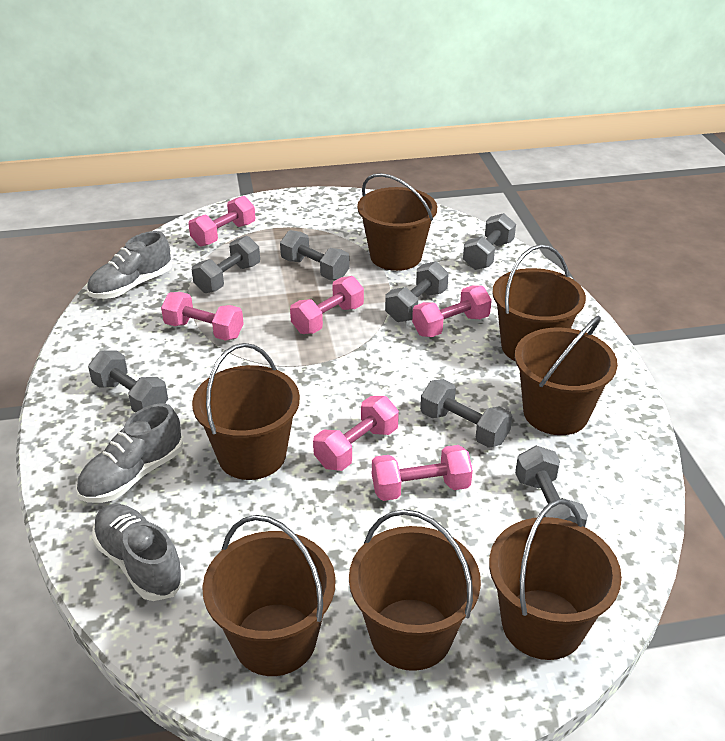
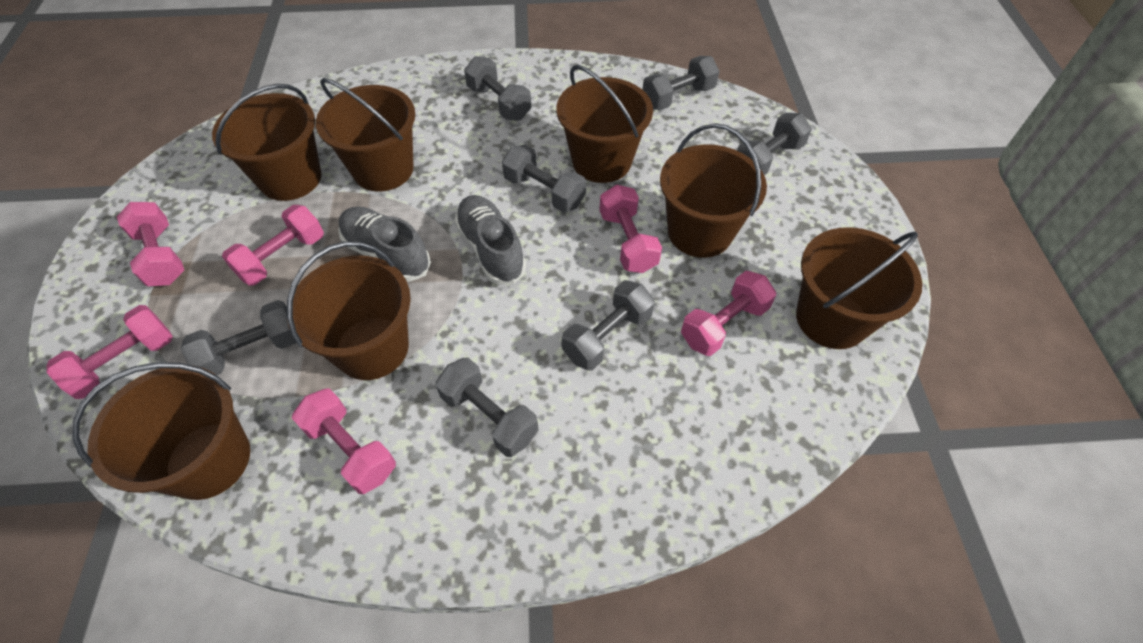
grey shoe: 3 -> 2

